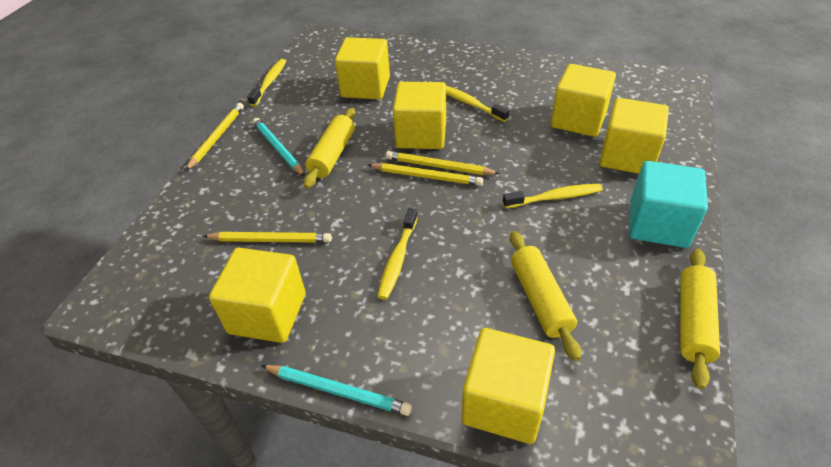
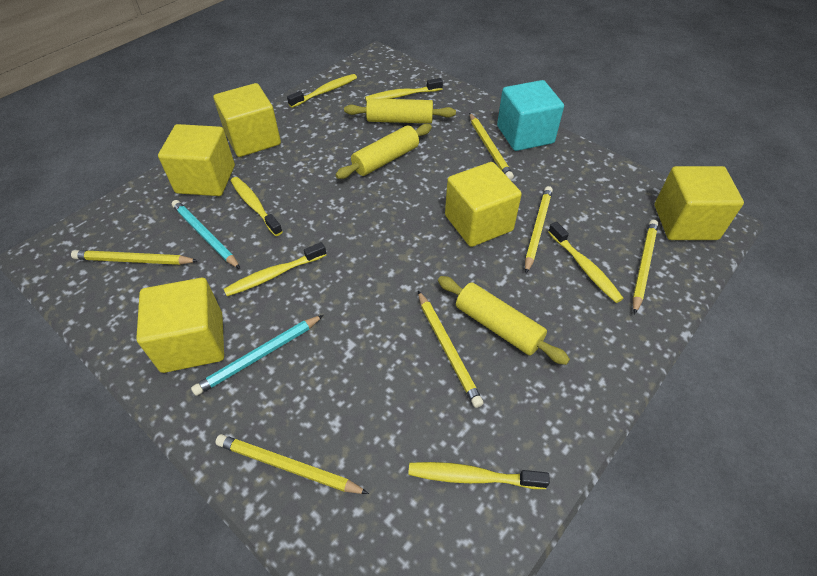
yellow cube: 6 -> 5
yellow pencil: 4 -> 6
yellow toothbrush: 4 -> 6

